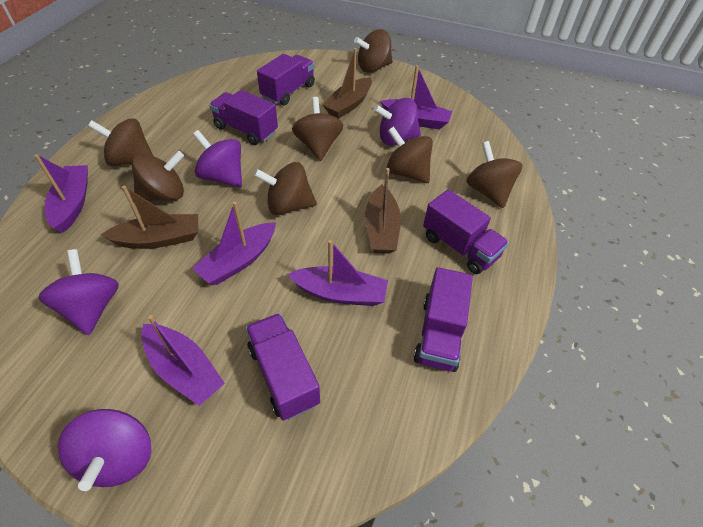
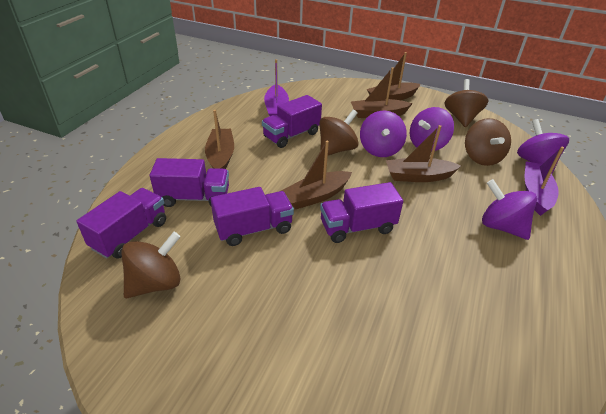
brown boat: 3 -> 5
brown spinning top: 7 -> 4
purple boat: 5 -> 2

